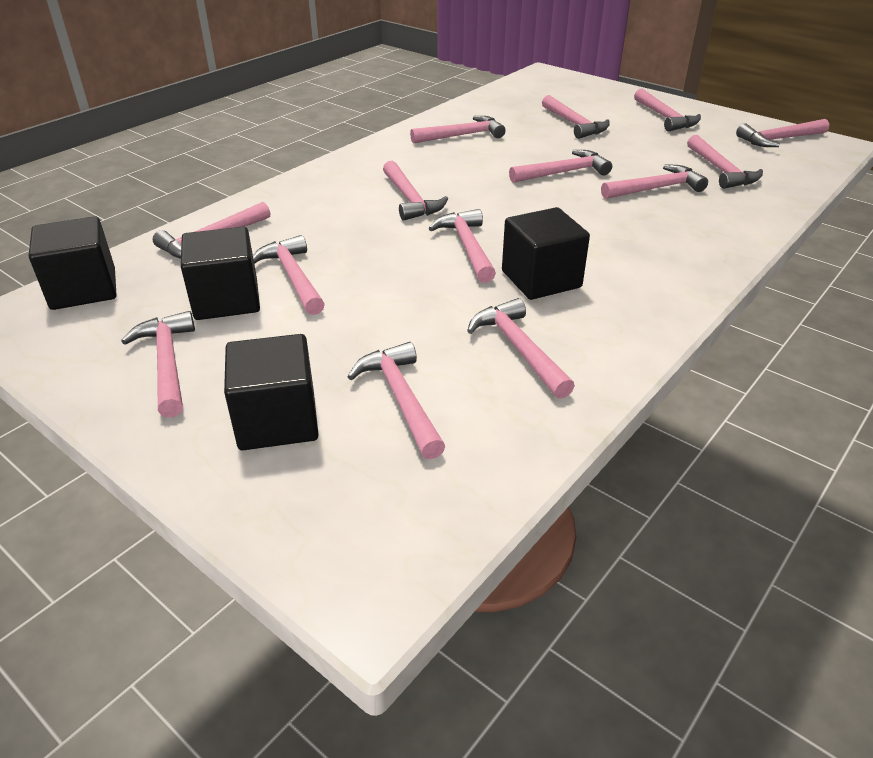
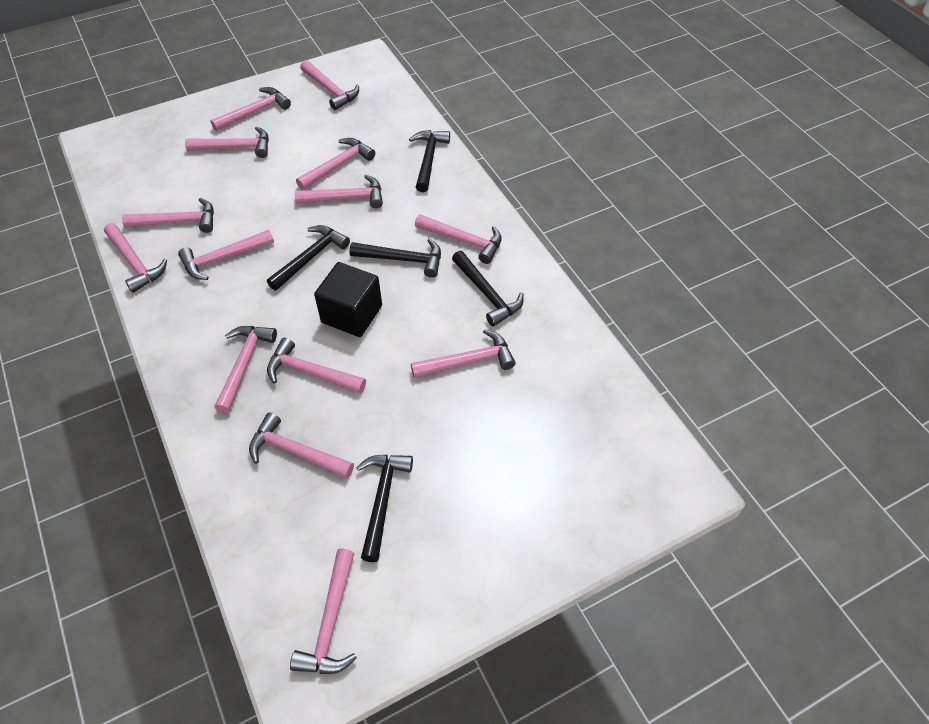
black cube: 4 -> 1
black hammer: 0 -> 5

